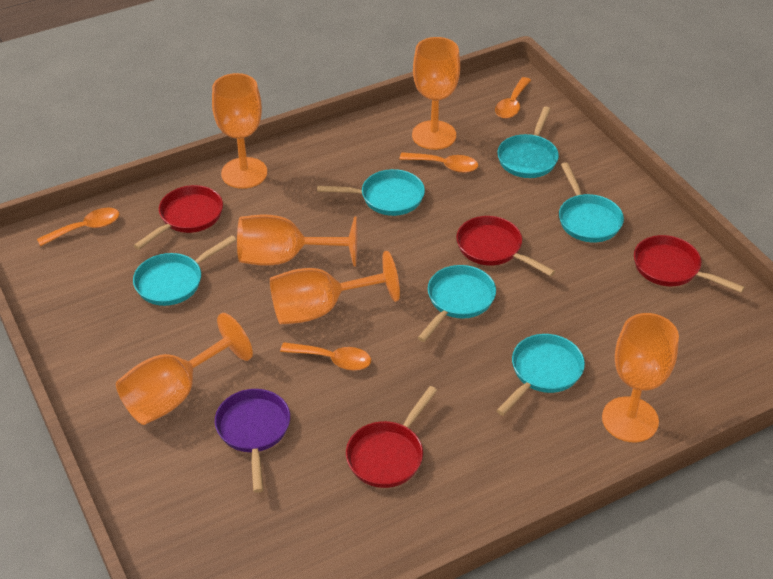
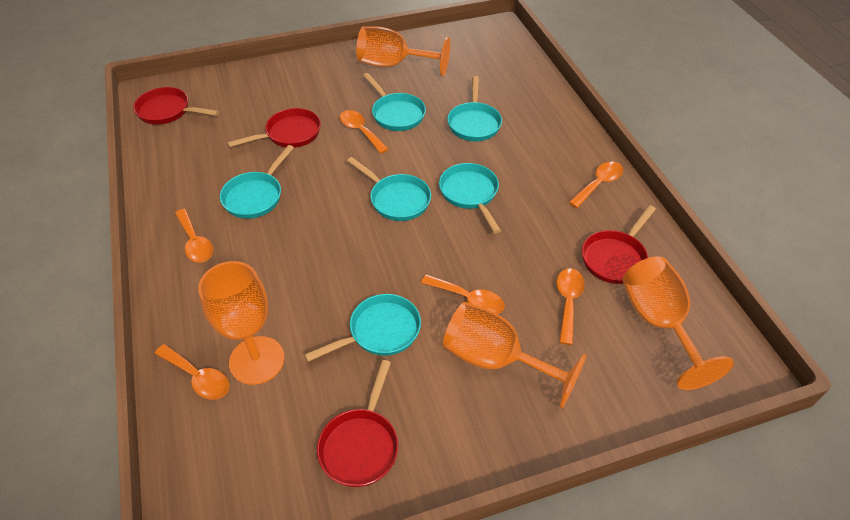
orange goblet: 6 -> 4
orange spoon: 4 -> 6
purple pan: 1 -> 0

